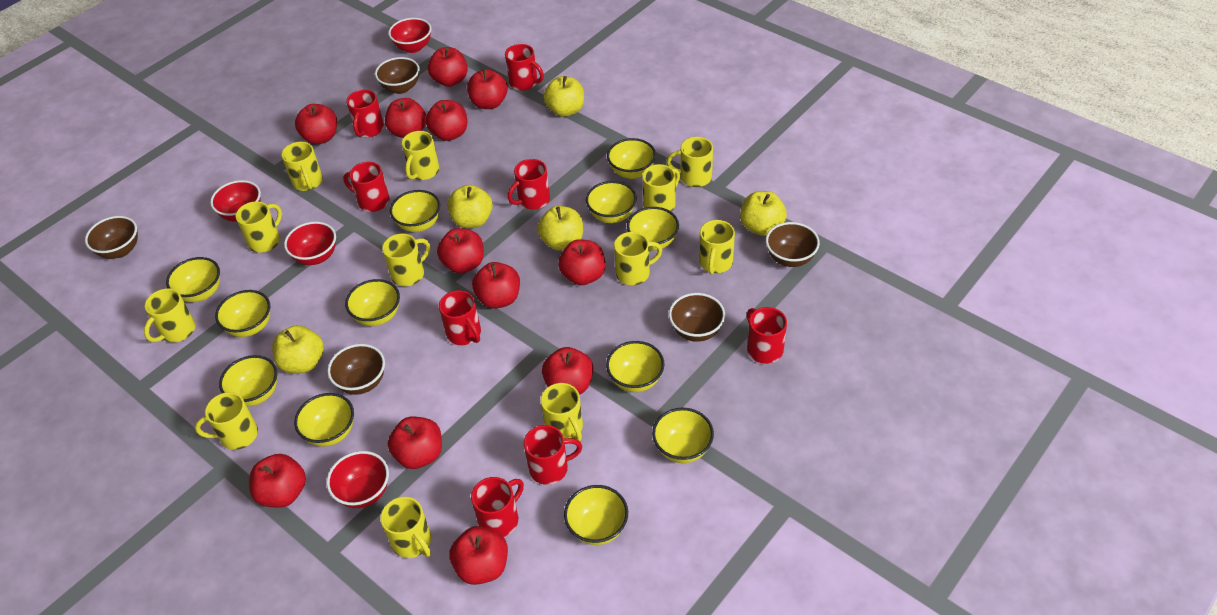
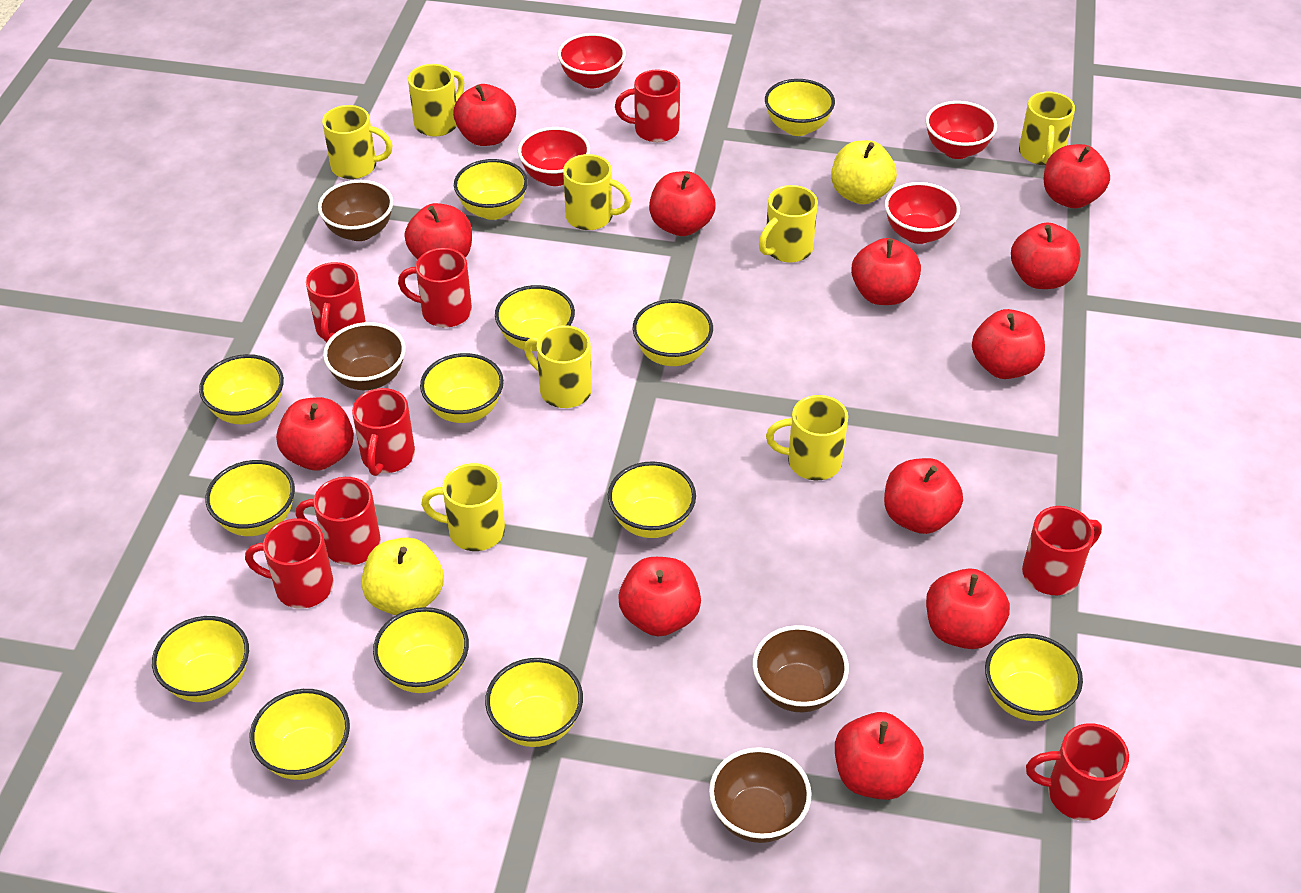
brown bowl: 5 -> 4
yellow apple: 5 -> 2
yellow bowl: 12 -> 13
yellow mug: 12 -> 8

